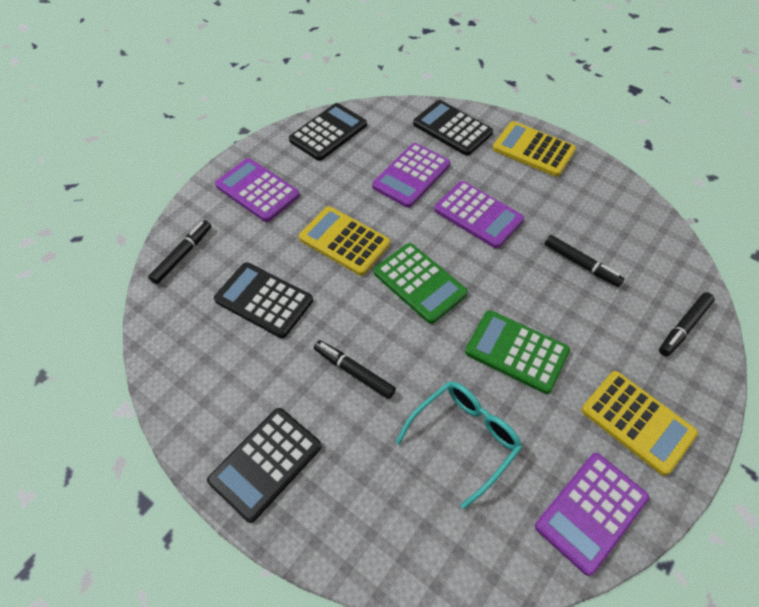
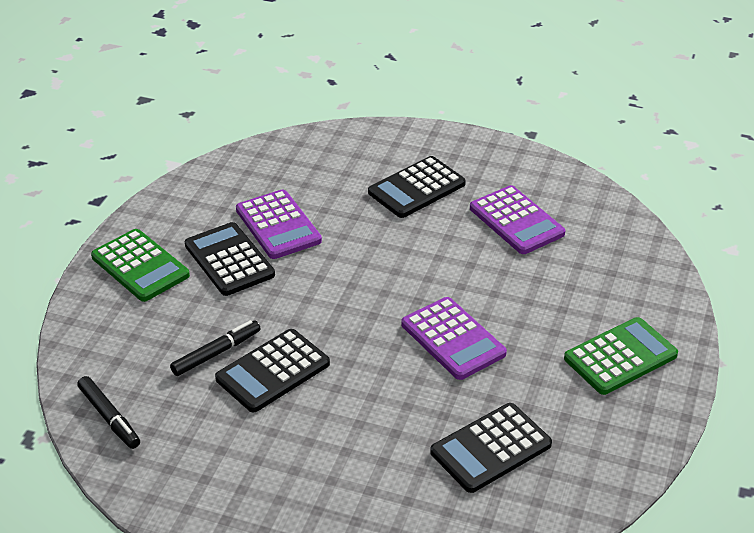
black marker: 4 -> 2
purple calculator: 4 -> 3
turquoise glasses: 1 -> 0
yellow calculator: 3 -> 0

